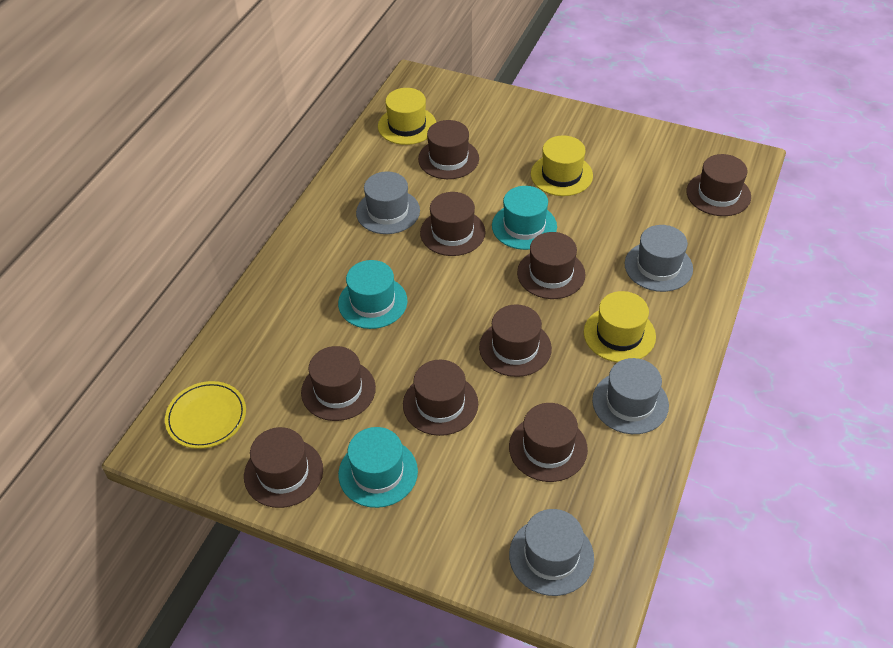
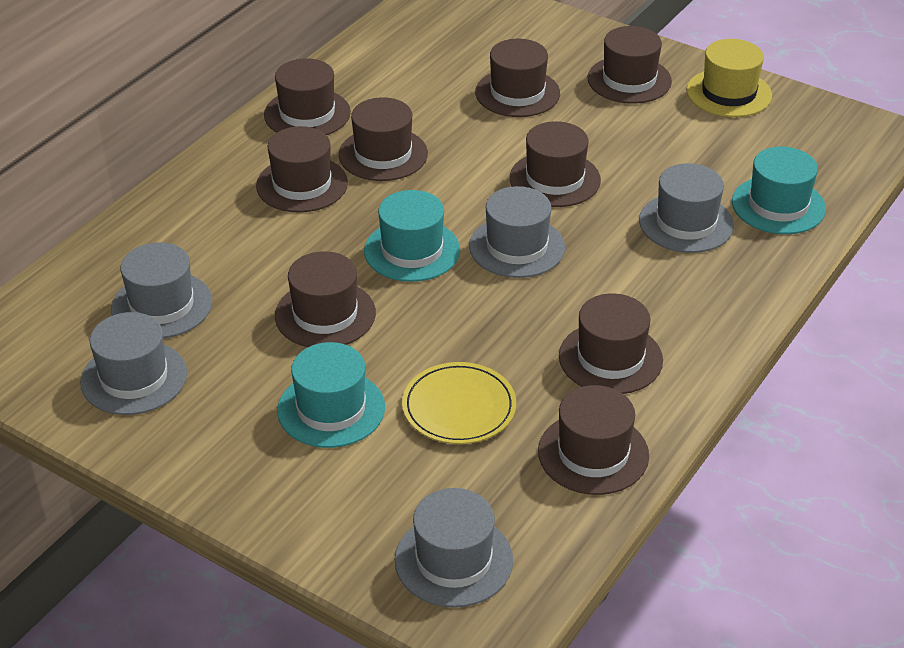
grey hat: 4 -> 5
yellow hat: 3 -> 1

